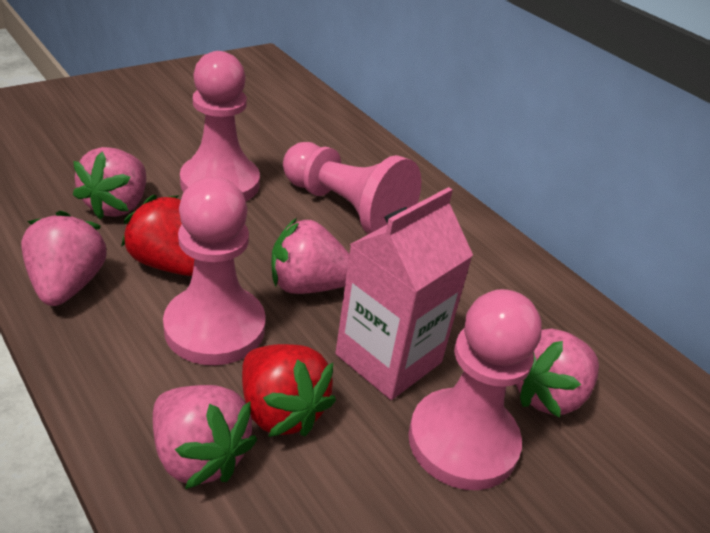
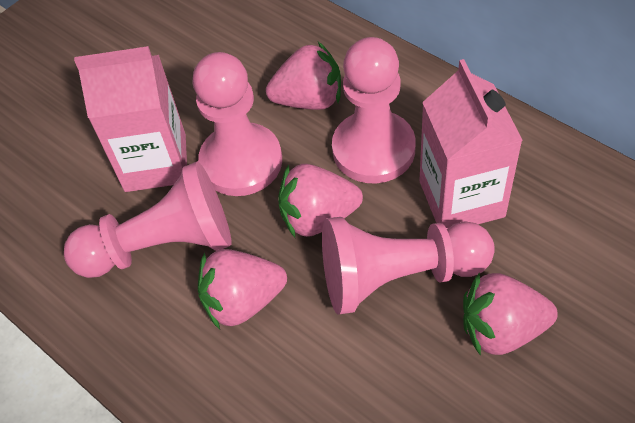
pink carton: 1 -> 2
pink strawberry: 5 -> 4
red strawberry: 2 -> 0

